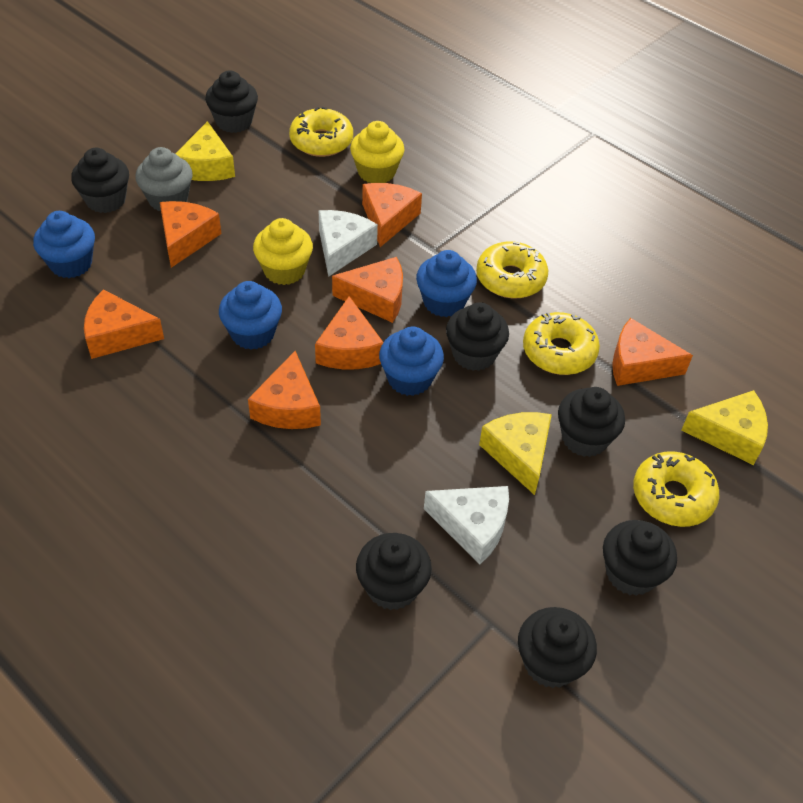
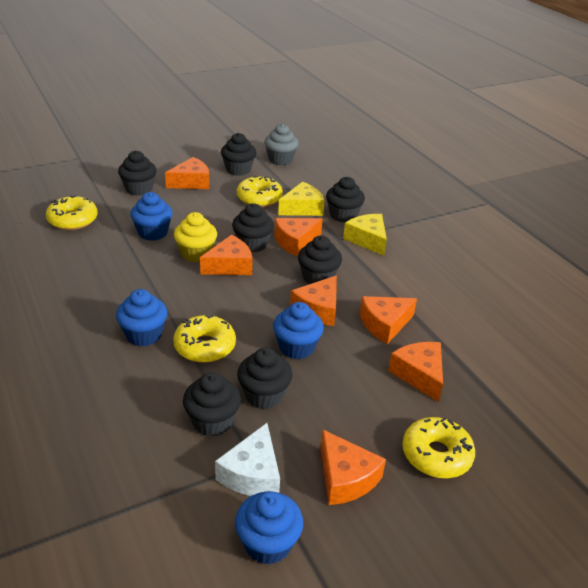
white cheese: 2 -> 1
yellow cheese: 3 -> 2
yellow cupcake: 2 -> 1

